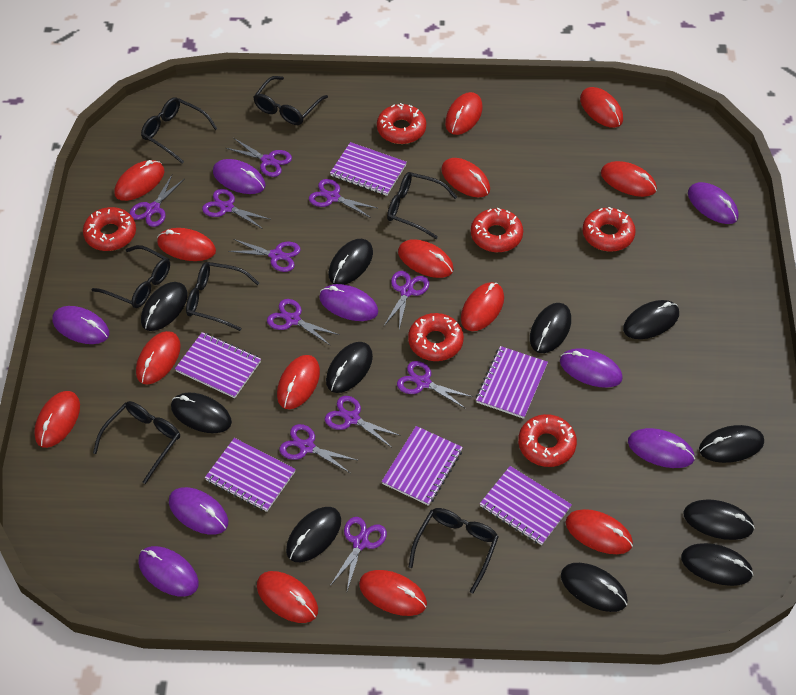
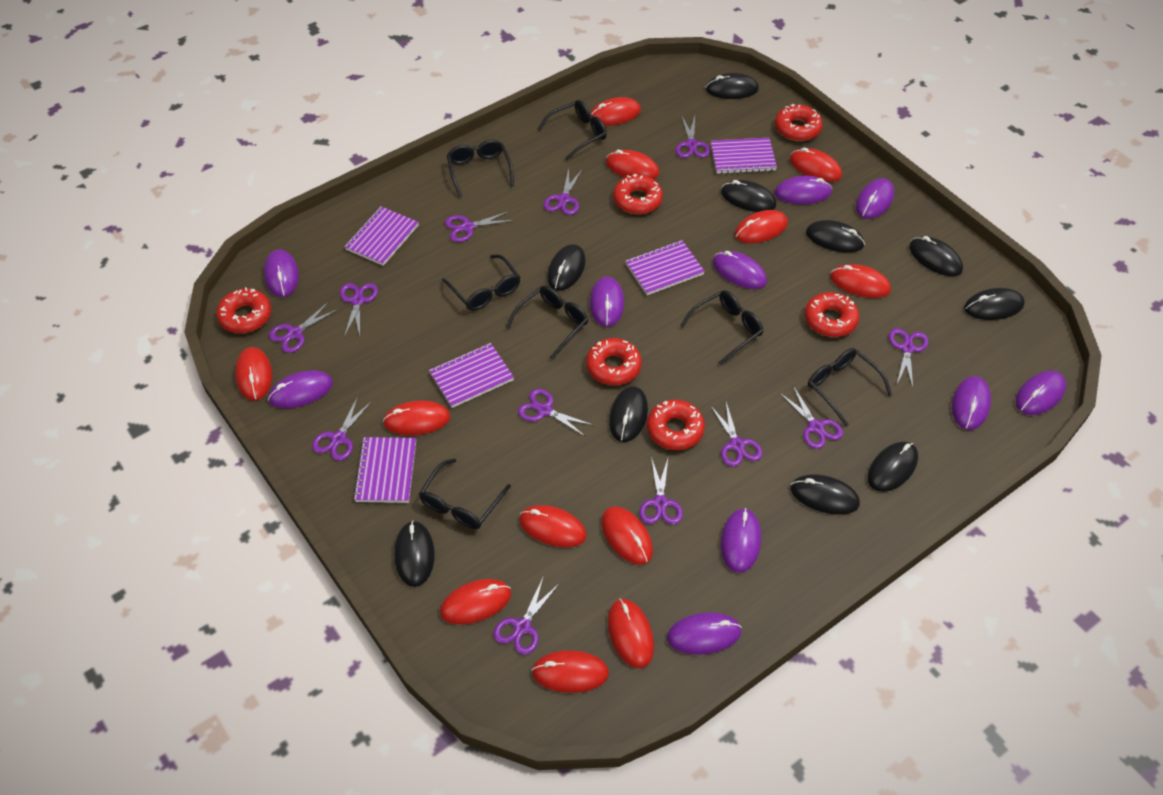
black mouse: 11 -> 10
purple mouse: 8 -> 10
purple notebook: 6 -> 5
purple scissors: 11 -> 12
red mouse: 14 -> 12

